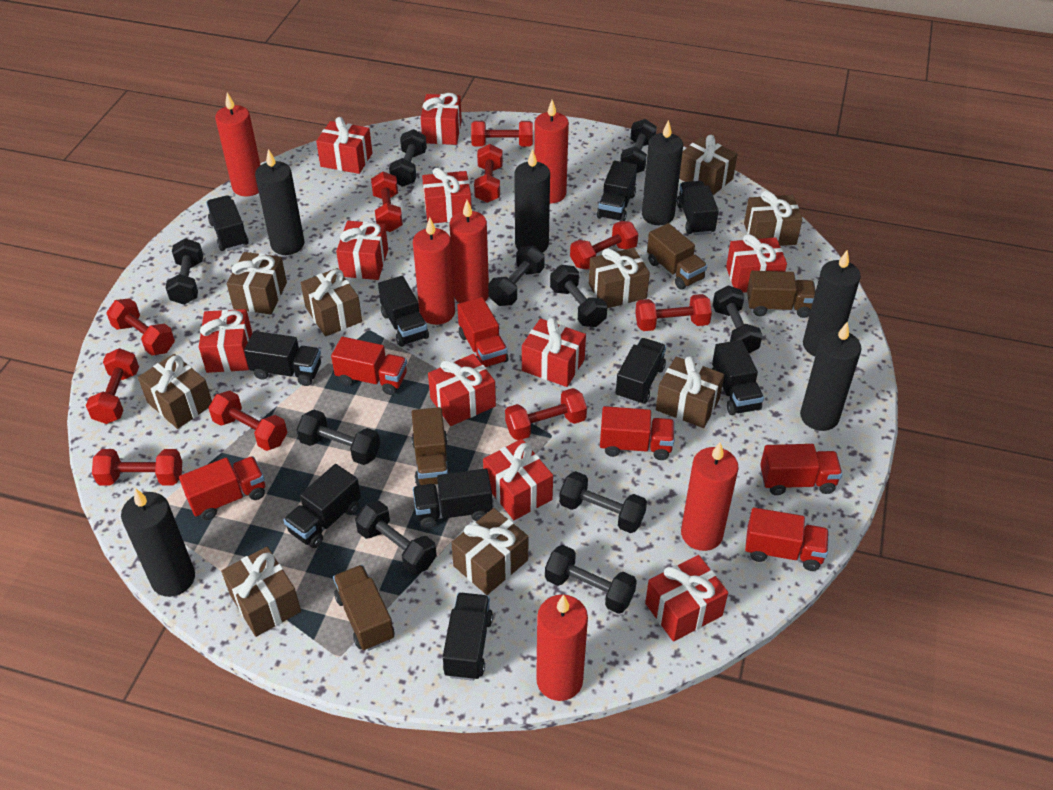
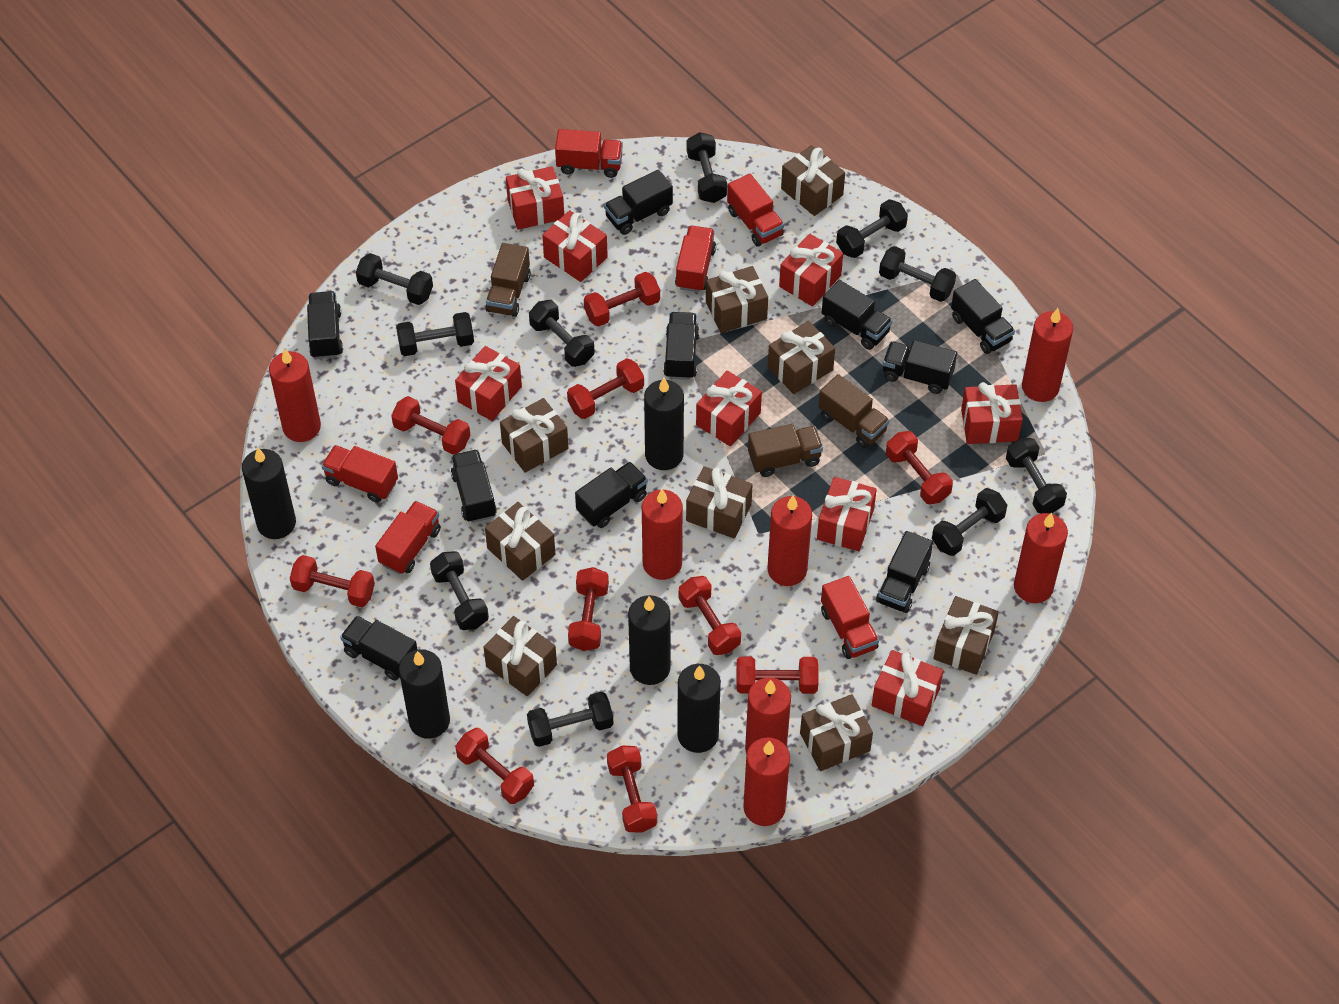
black candle: 6 -> 5
brown truck: 4 -> 3
red candle: 6 -> 7
red gift: 10 -> 8

